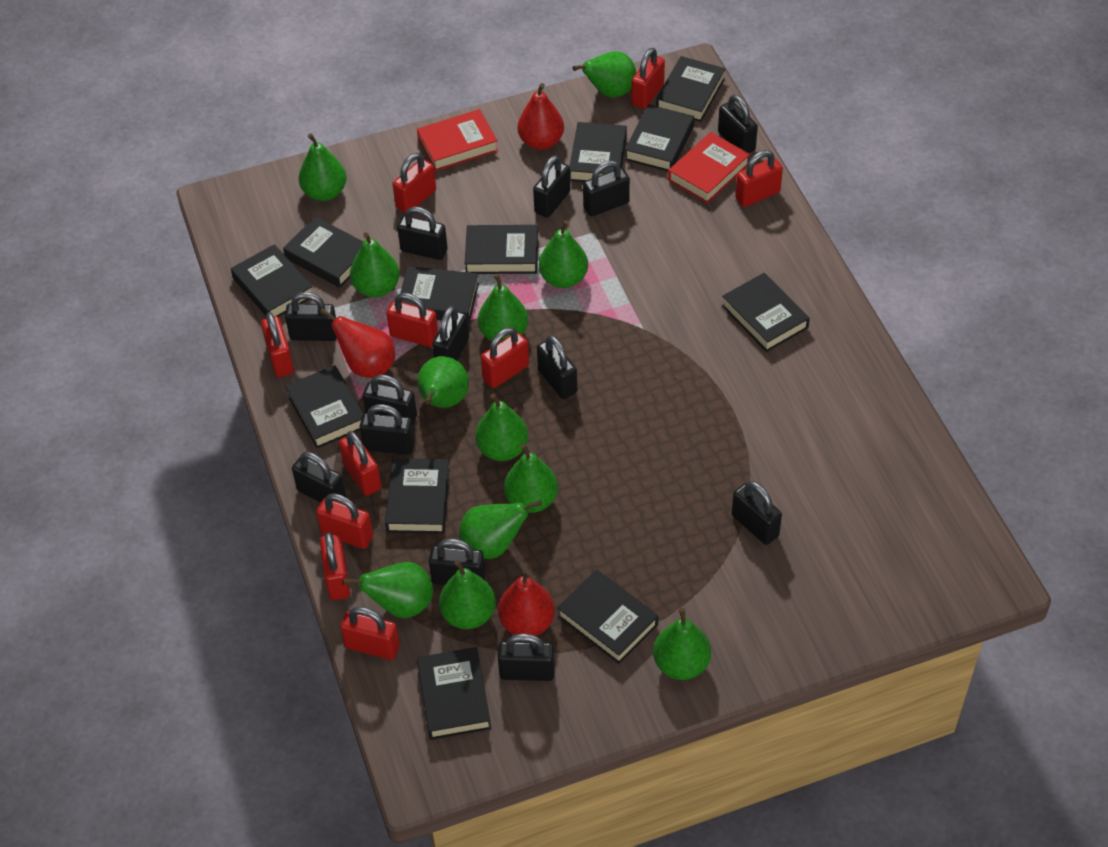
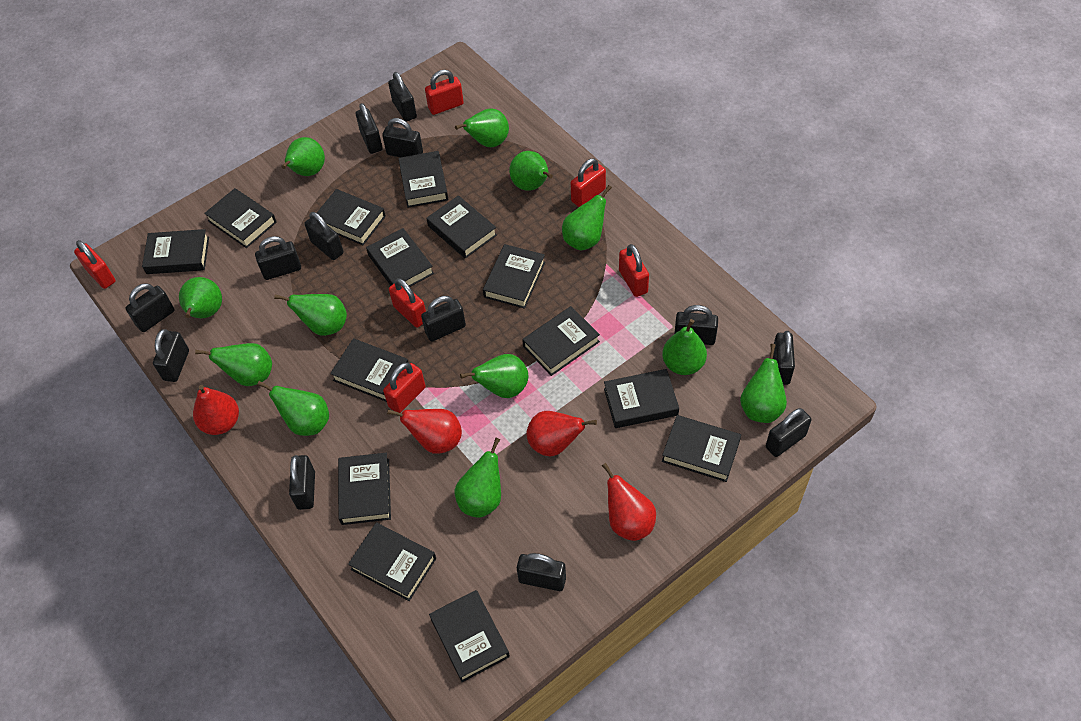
black book: 12 -> 14
red book: 2 -> 0
red padlock: 10 -> 6
red pear: 3 -> 4

